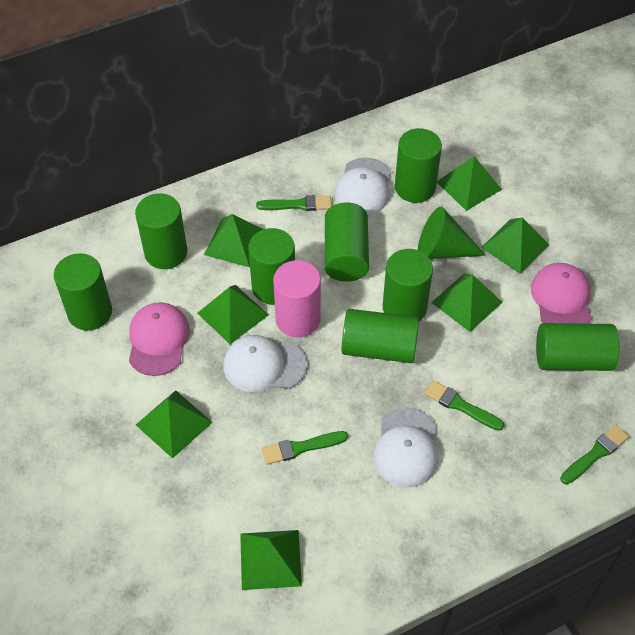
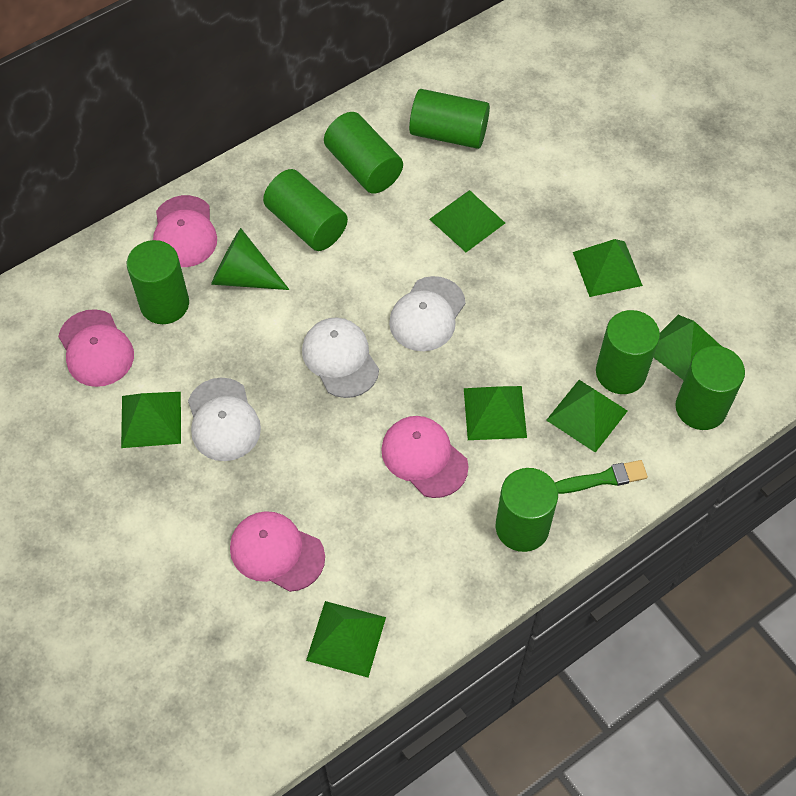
green brush: 4 -> 1
green cylinder: 8 -> 7
pink cap: 2 -> 4
pink cylinder: 1 -> 0

